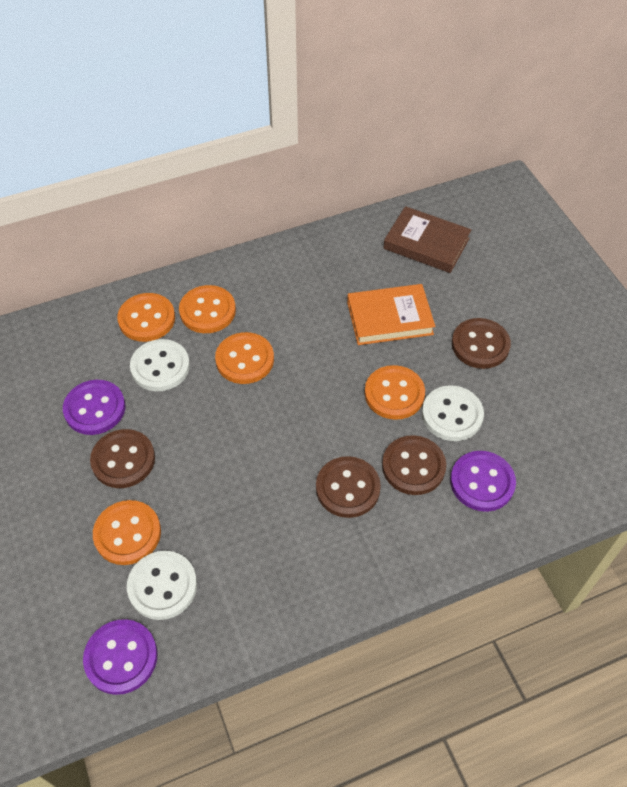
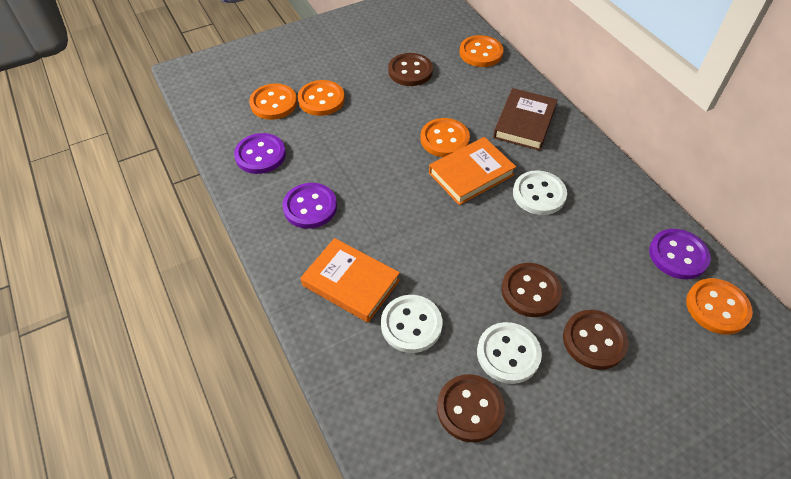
orange book: 1 -> 2

